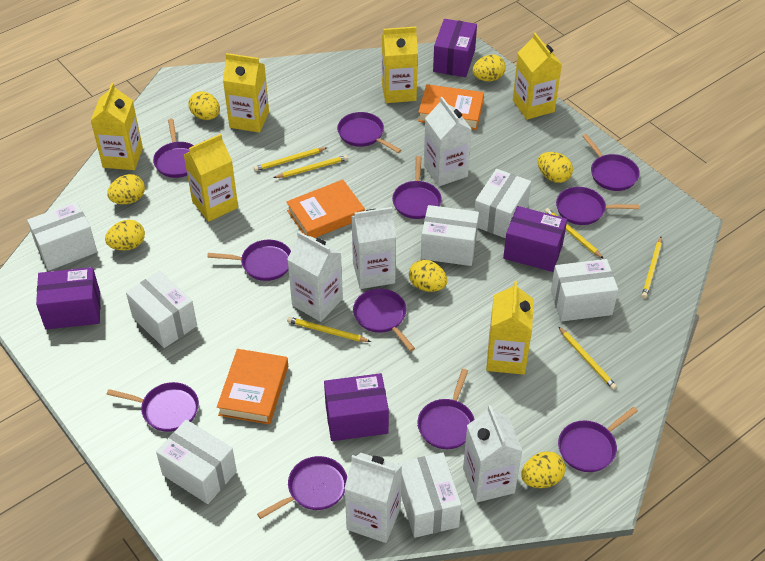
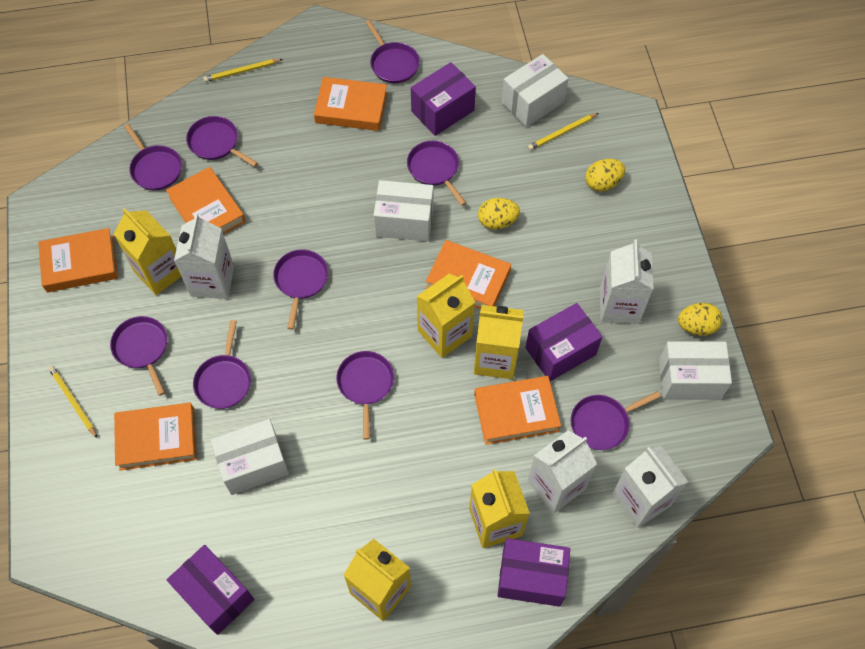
orange book: 3 -> 6
purple pan: 11 -> 9
white box: 7 -> 4
white carton: 5 -> 4
yellow carton: 6 -> 5
yellow egg: 7 -> 3
yellow pencil: 6 -> 3

